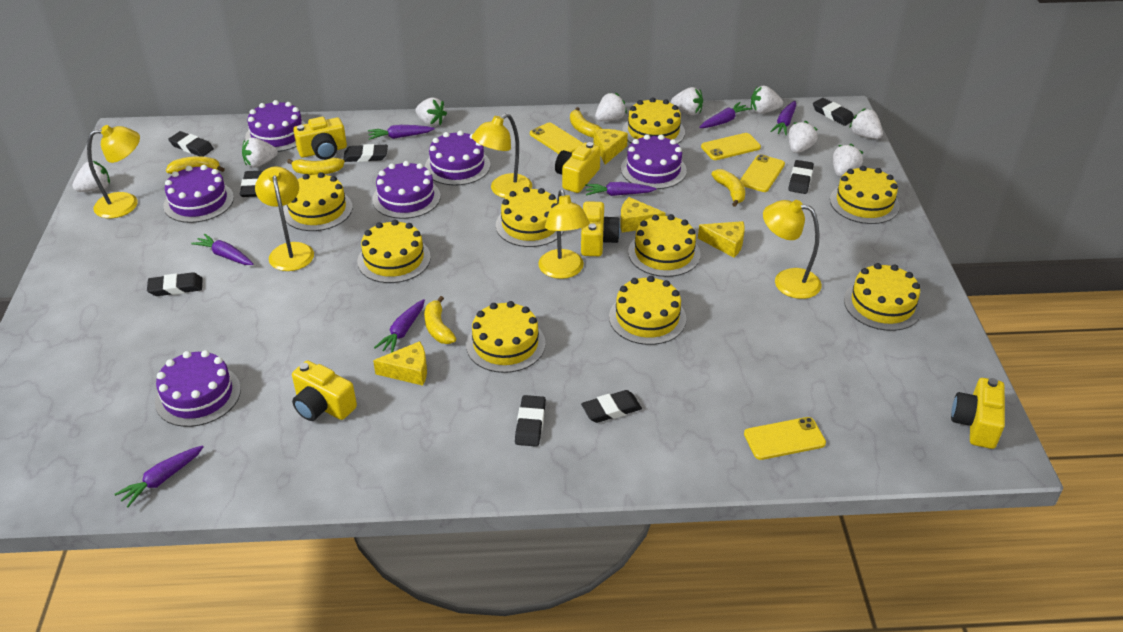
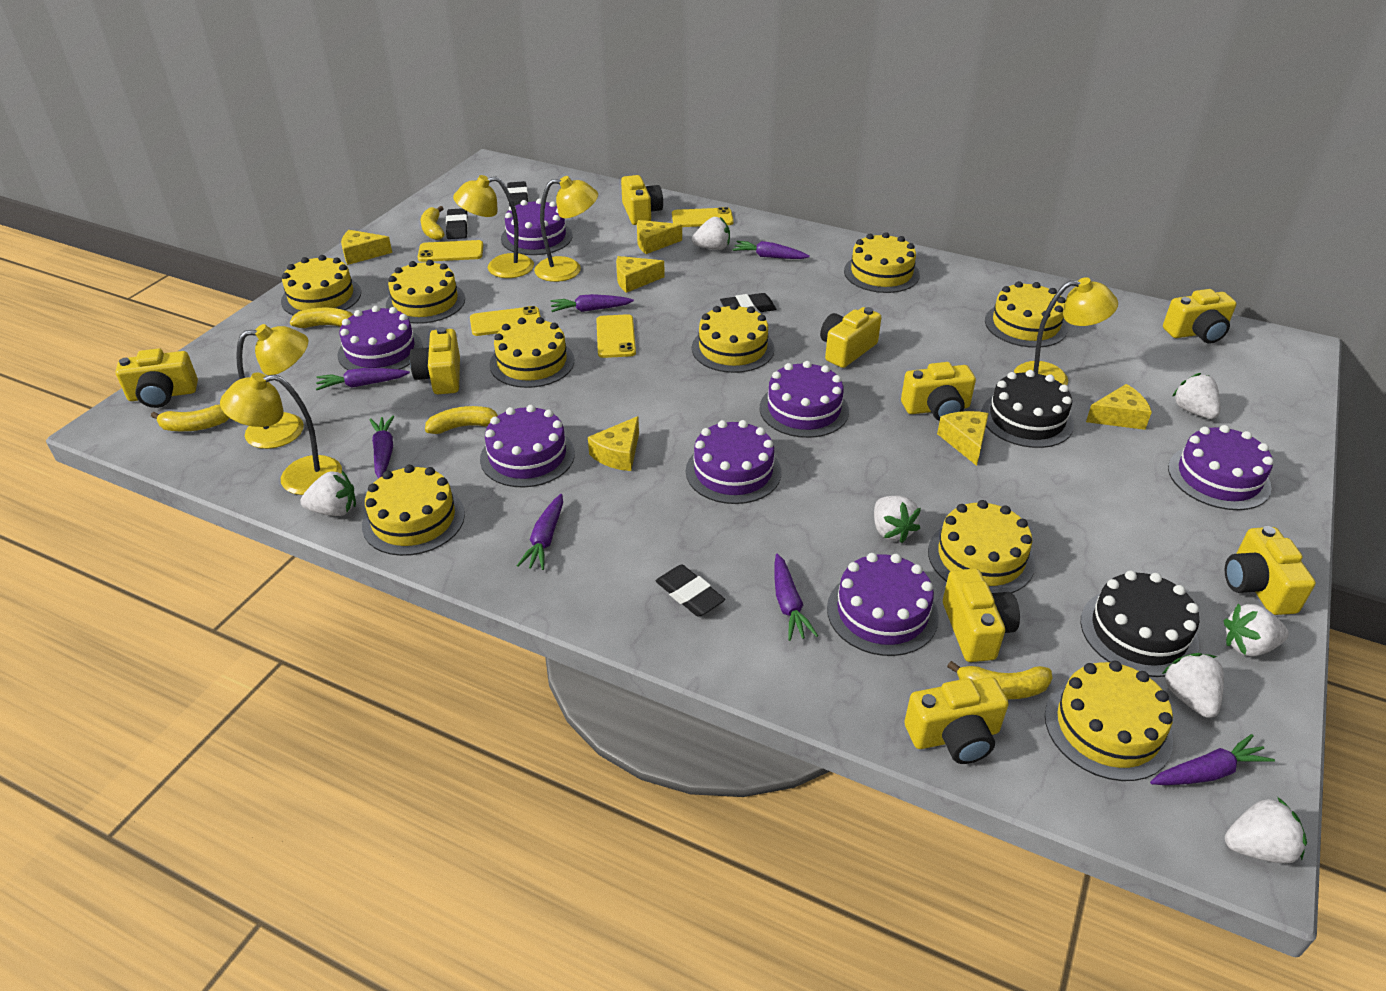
black cake: 0 -> 2
black eraser: 8 -> 4
purple cake: 6 -> 7
white strawberry: 9 -> 7
yellow camera: 5 -> 9
yellow cheese: 4 -> 6

